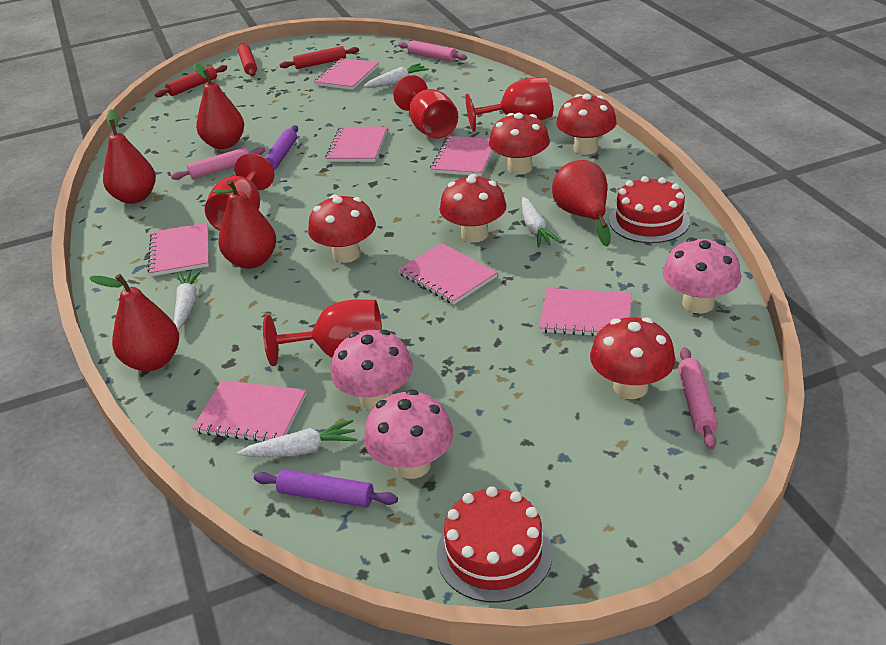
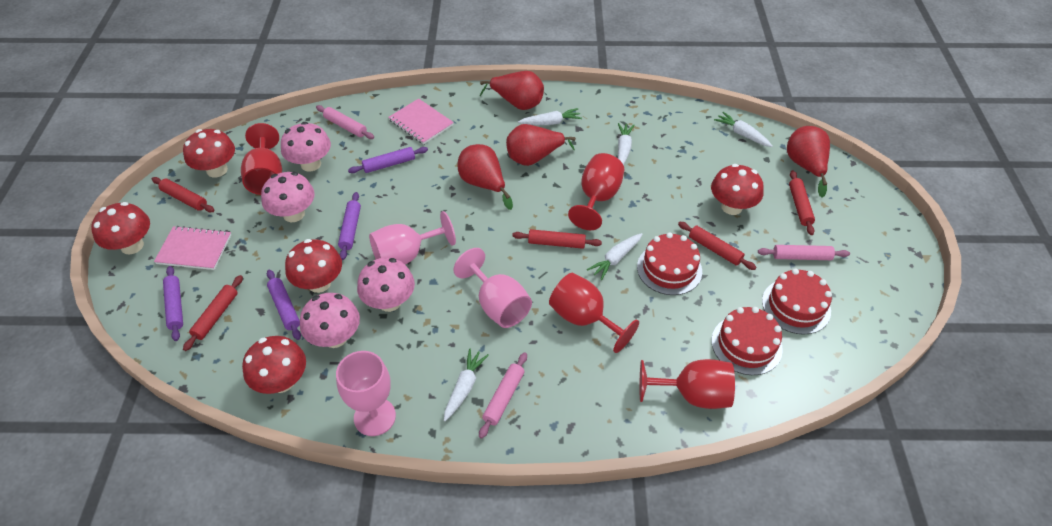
pink goblet: 0 -> 3
pink mushroom: 3 -> 4
pink notebook: 7 -> 2
purple rolling pin: 2 -> 4
red cake: 2 -> 3
red pear: 5 -> 4
red rolling pin: 3 -> 5
white carrot: 4 -> 5

